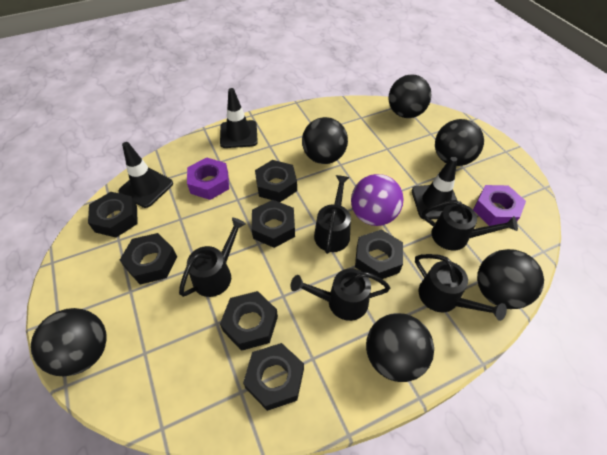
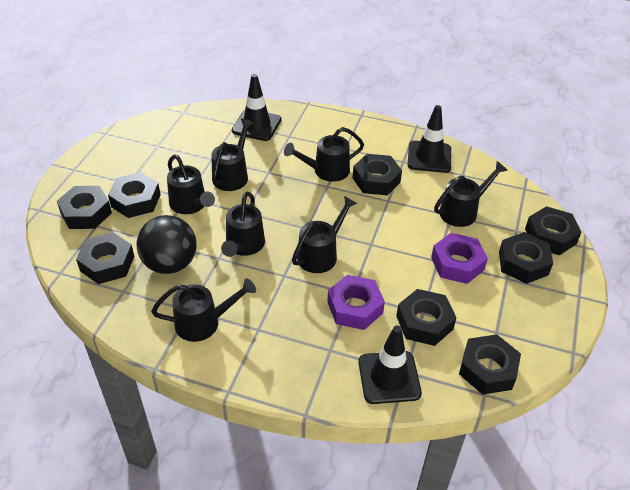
black ball: 6 -> 1
black nut: 7 -> 8
black watering can: 5 -> 7
purple ball: 1 -> 0

